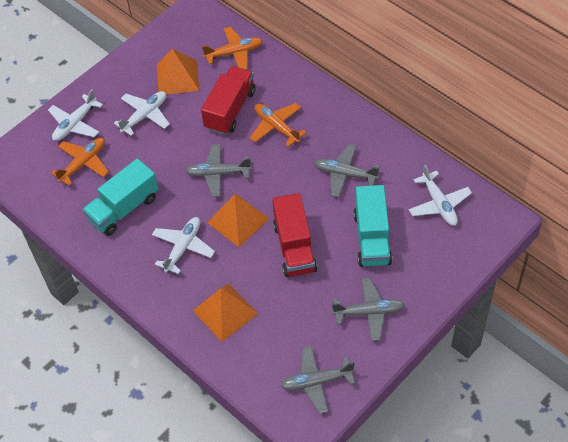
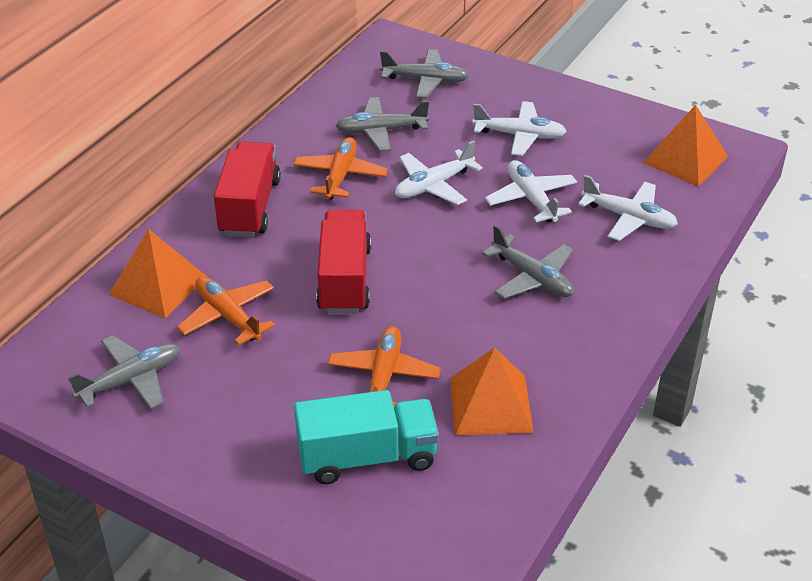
turquoise truck: 2 -> 1

